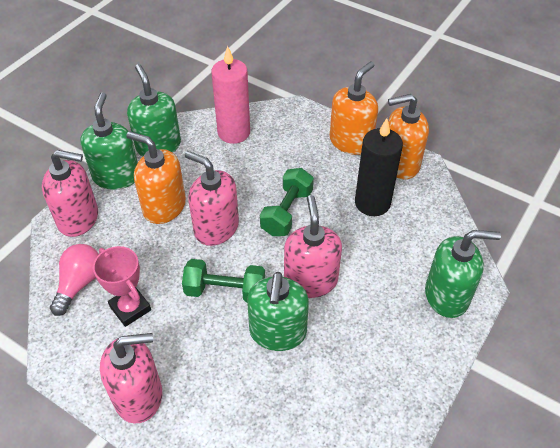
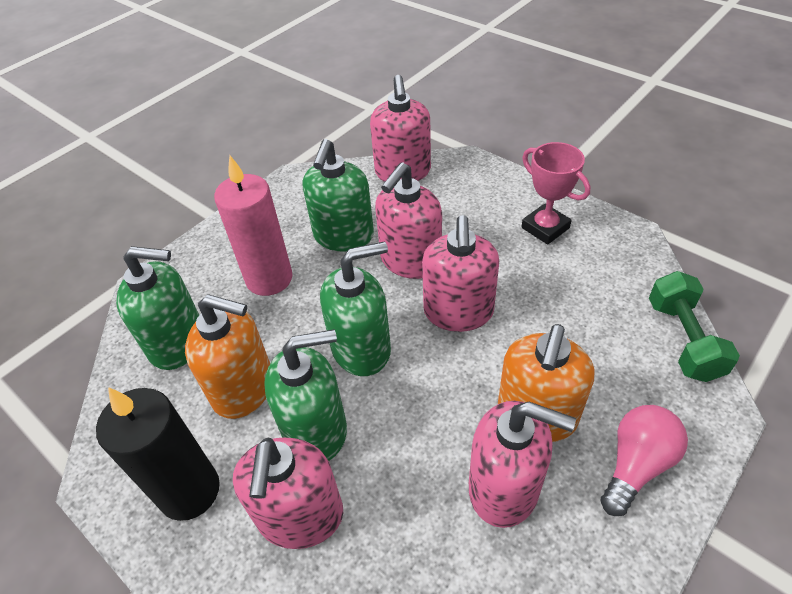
green dumbbell: 2 -> 1
orange soap dispenser: 3 -> 2
pink soap dispenser: 4 -> 5

